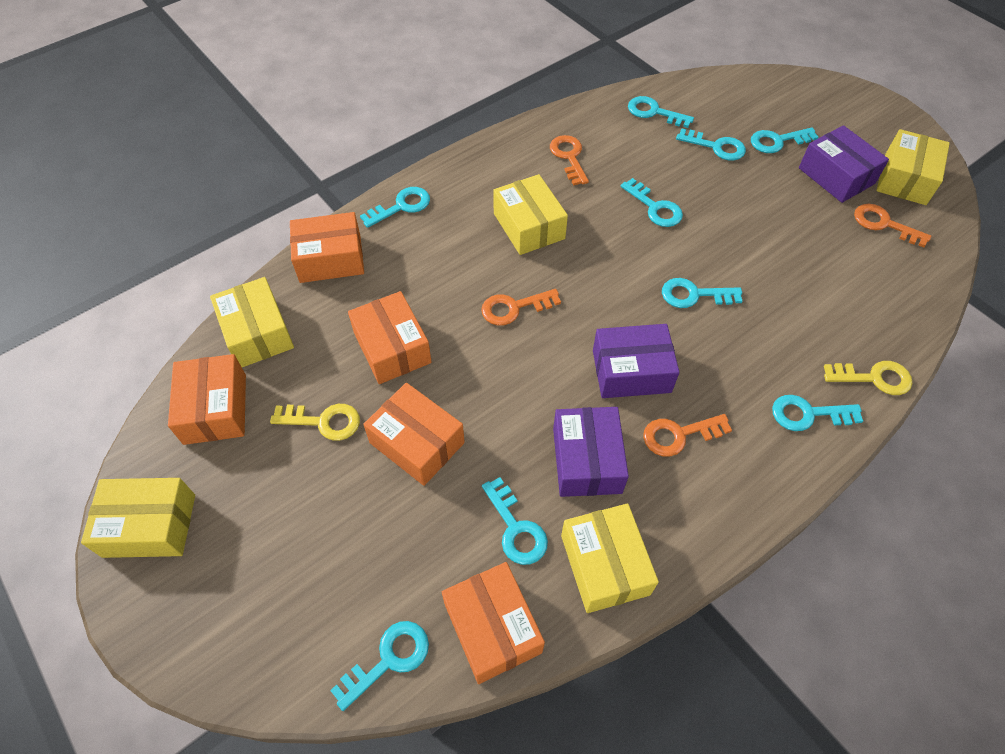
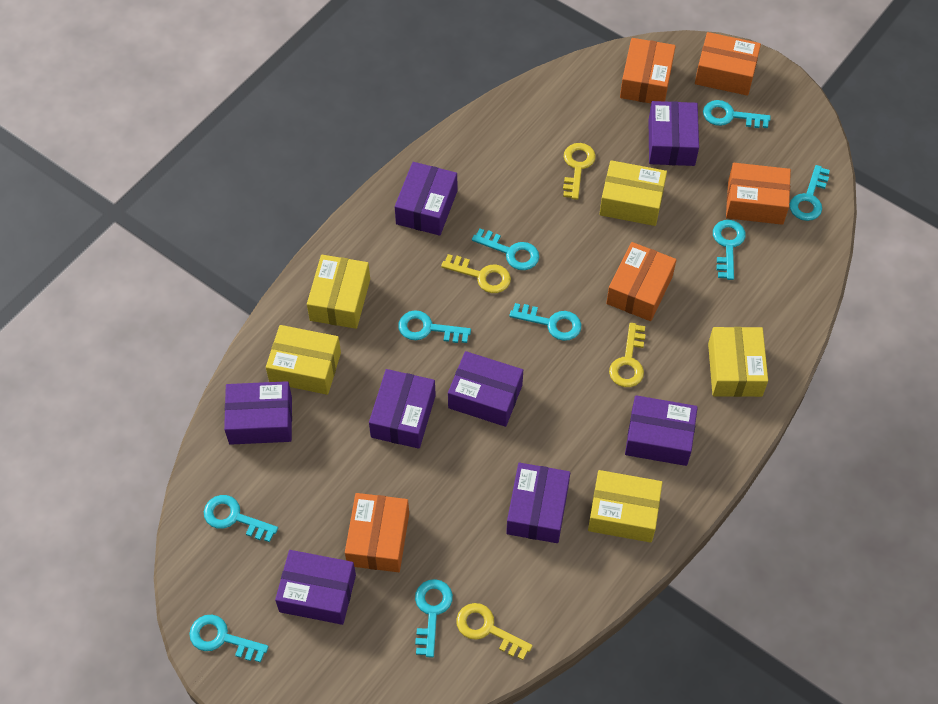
orange key: 4 -> 0
purple box: 3 -> 8
yellow key: 2 -> 4

